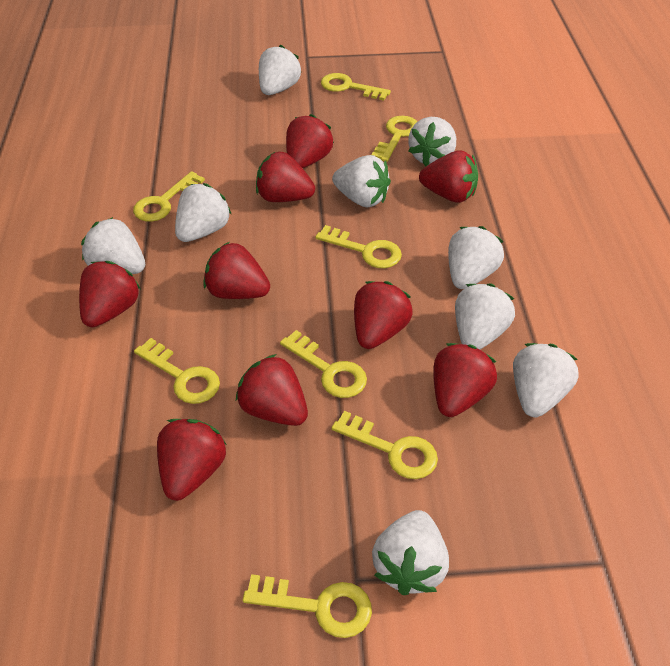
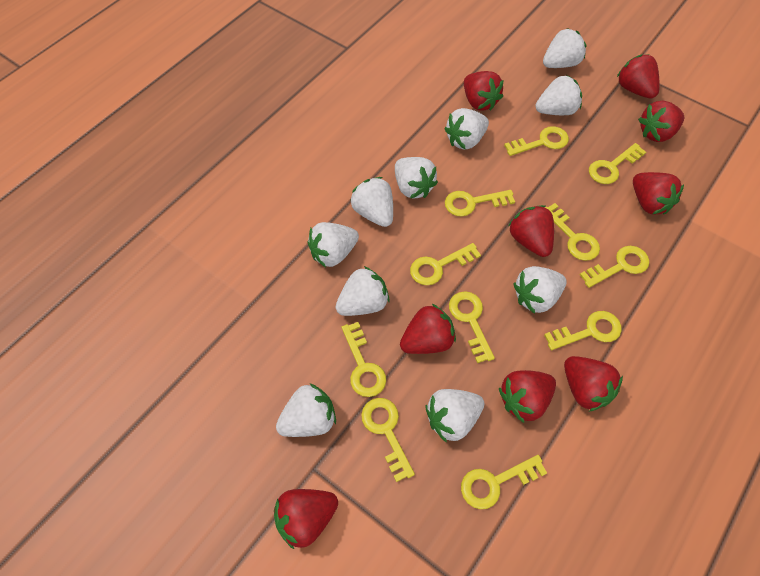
white strawberry: 9 -> 10
yellow key: 8 -> 11

